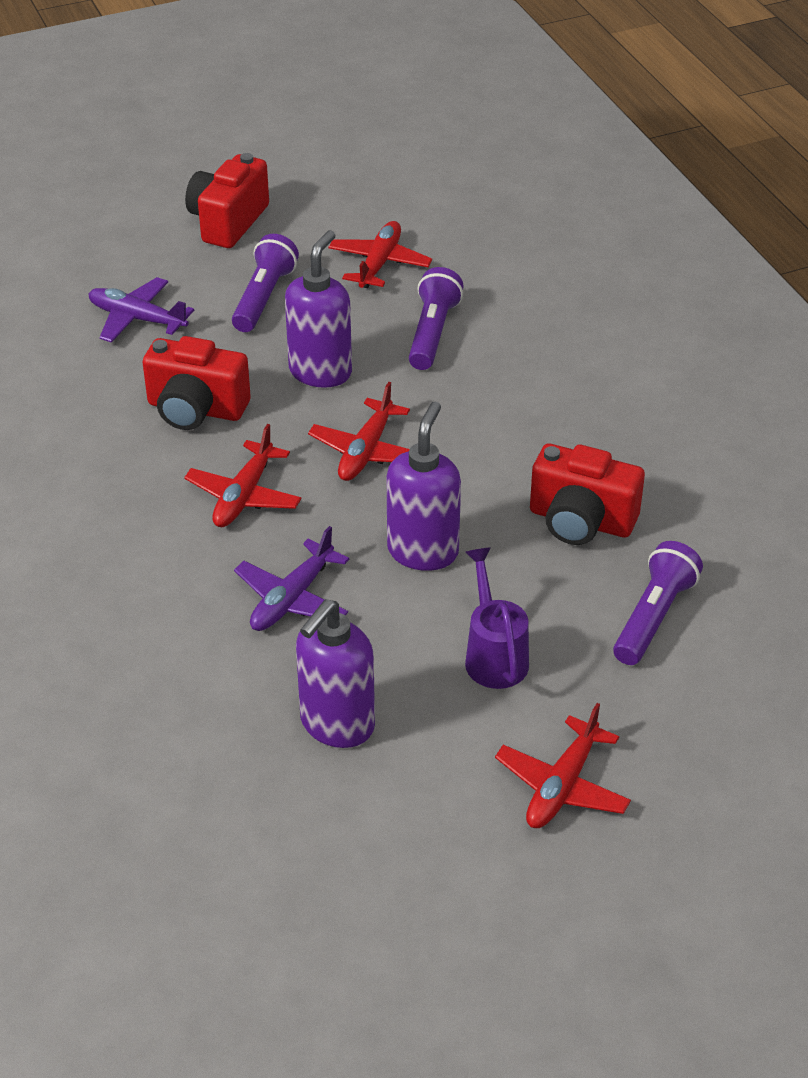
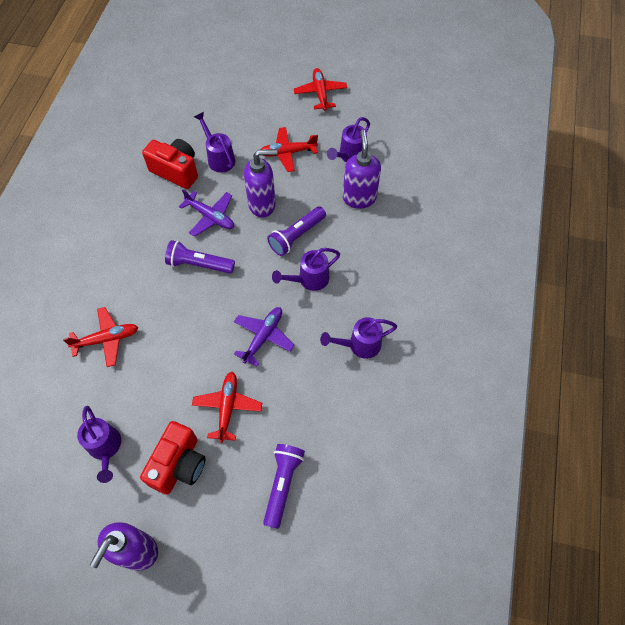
purple watering can: 1 -> 5
red camera: 3 -> 2

